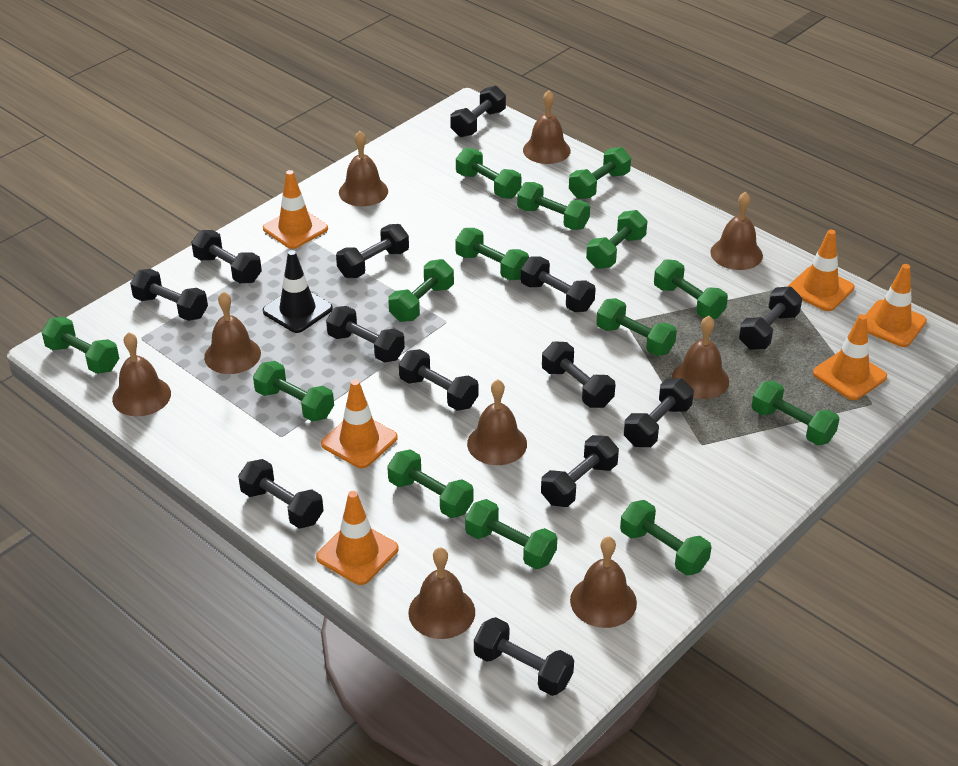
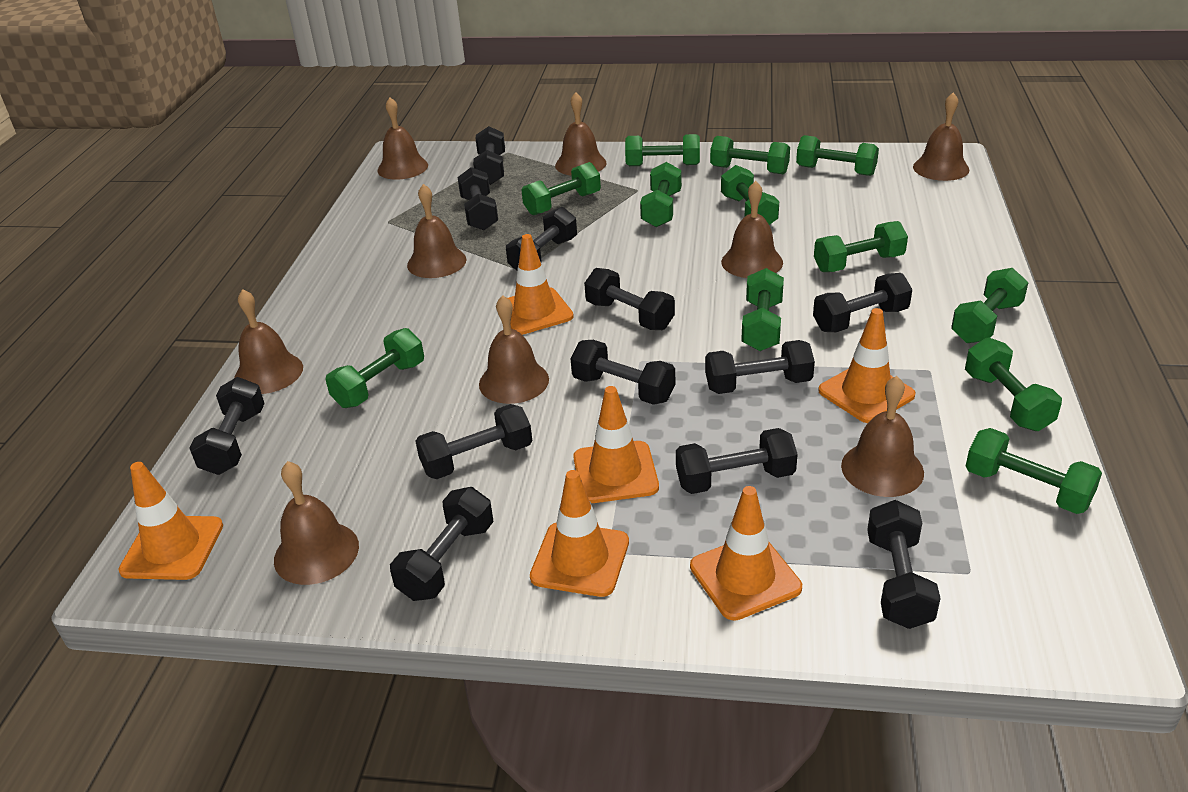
black dumbbell: 13 -> 12
black traffic cone: 1 -> 0
green dumbbell: 14 -> 12

